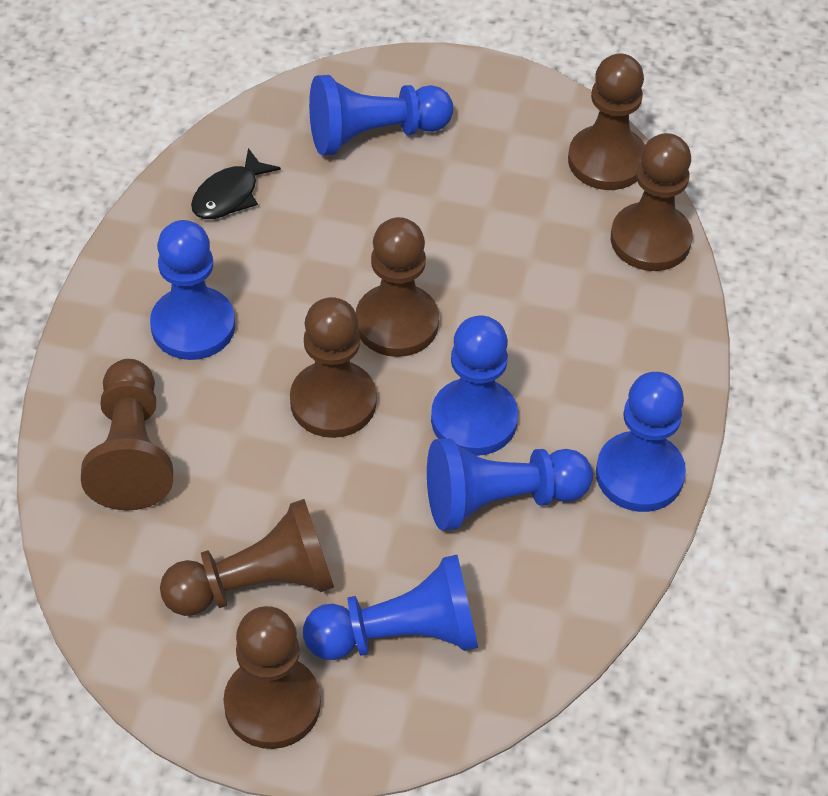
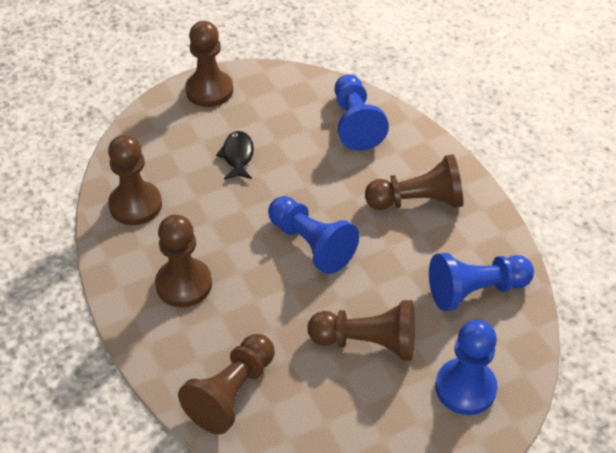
blue pawn: 6 -> 4
brown pawn: 7 -> 6

